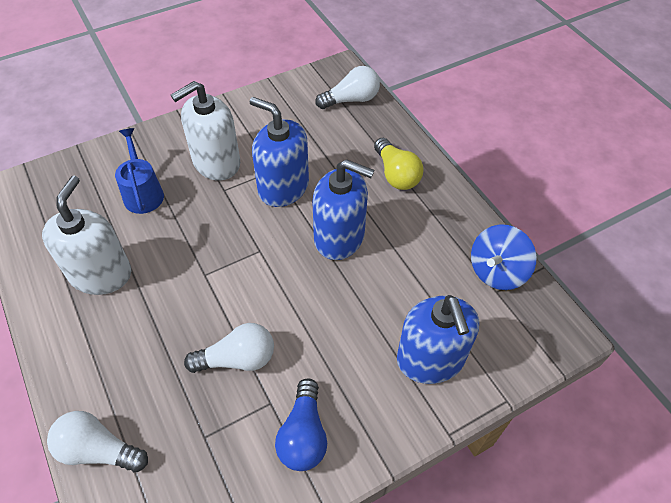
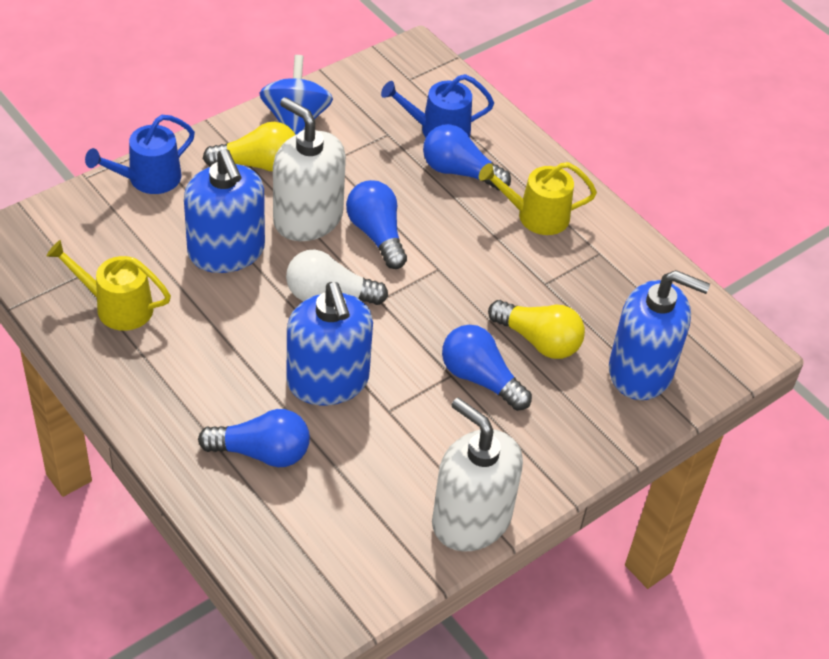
blue light bulb: 1 -> 4
blue watering can: 1 -> 2
white light bulb: 3 -> 1
yellow light bulb: 1 -> 2
yellow watering can: 0 -> 2

